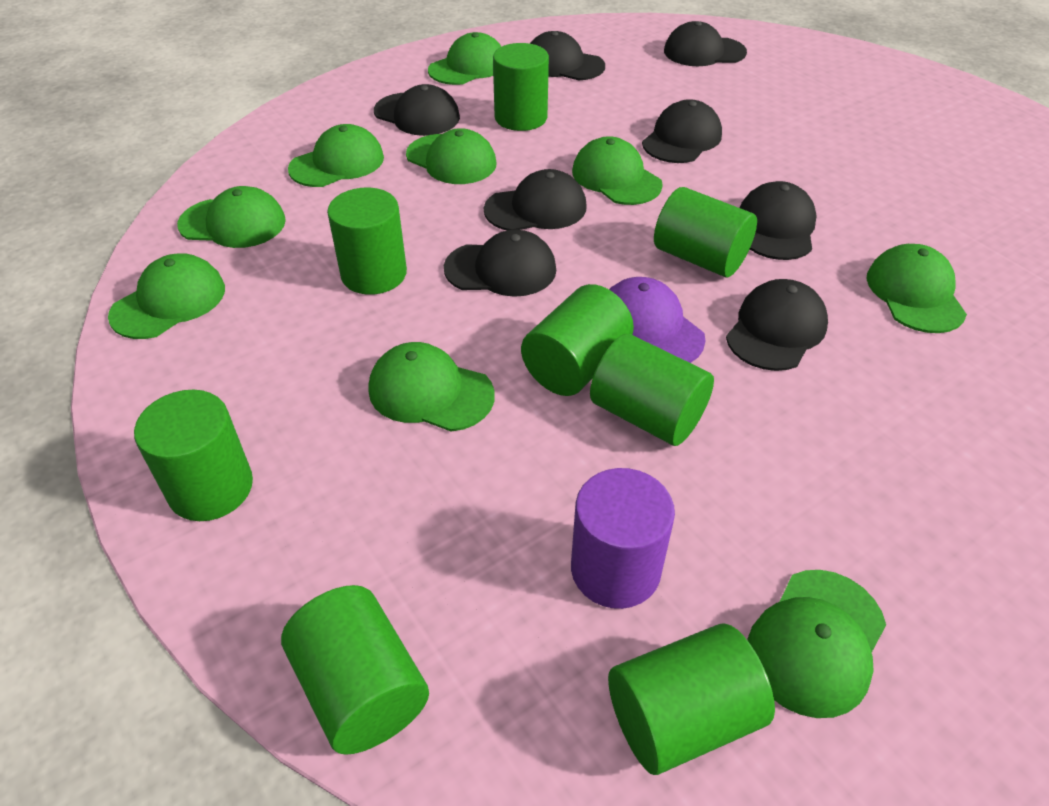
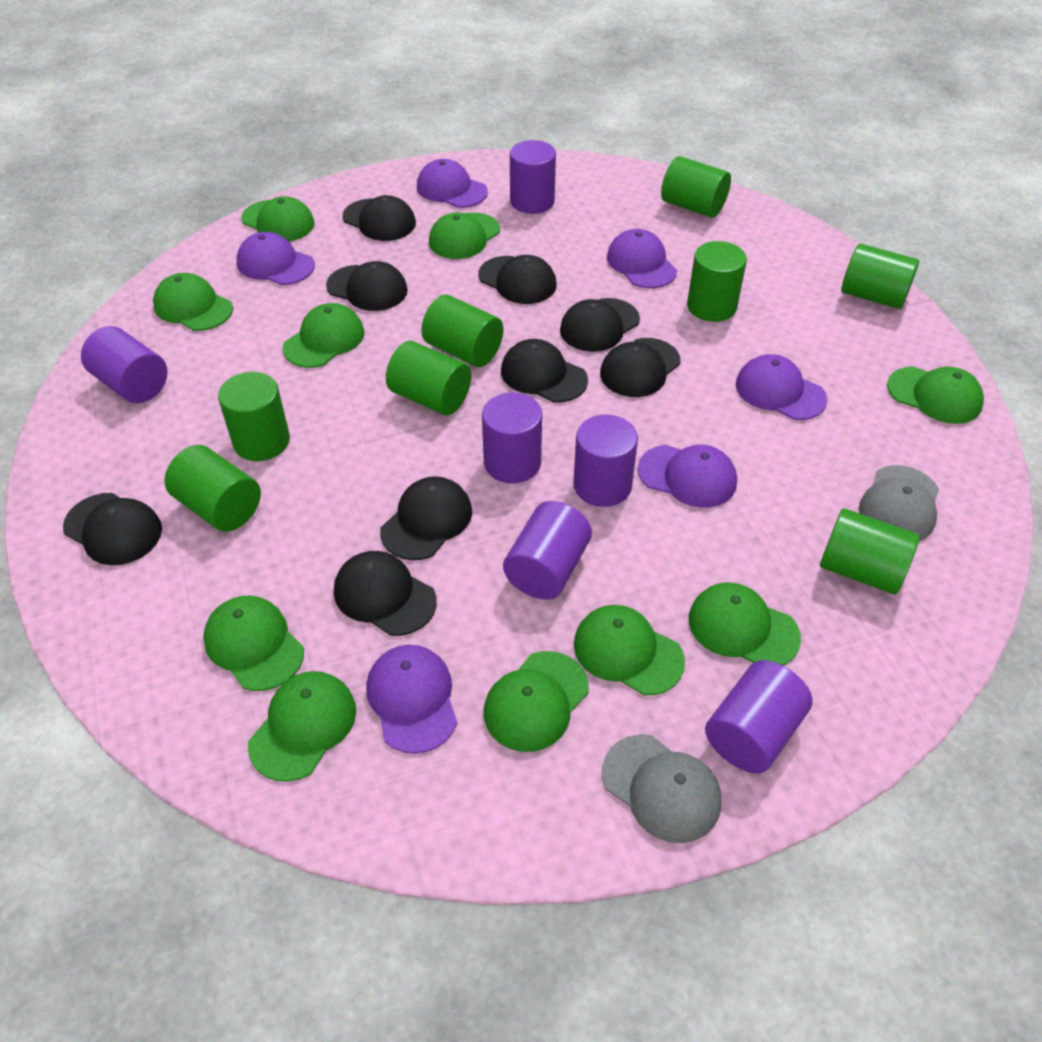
black cap: 8 -> 9
green cap: 9 -> 10
grey cap: 0 -> 2
purple cap: 1 -> 6
purple cylinder: 1 -> 6

